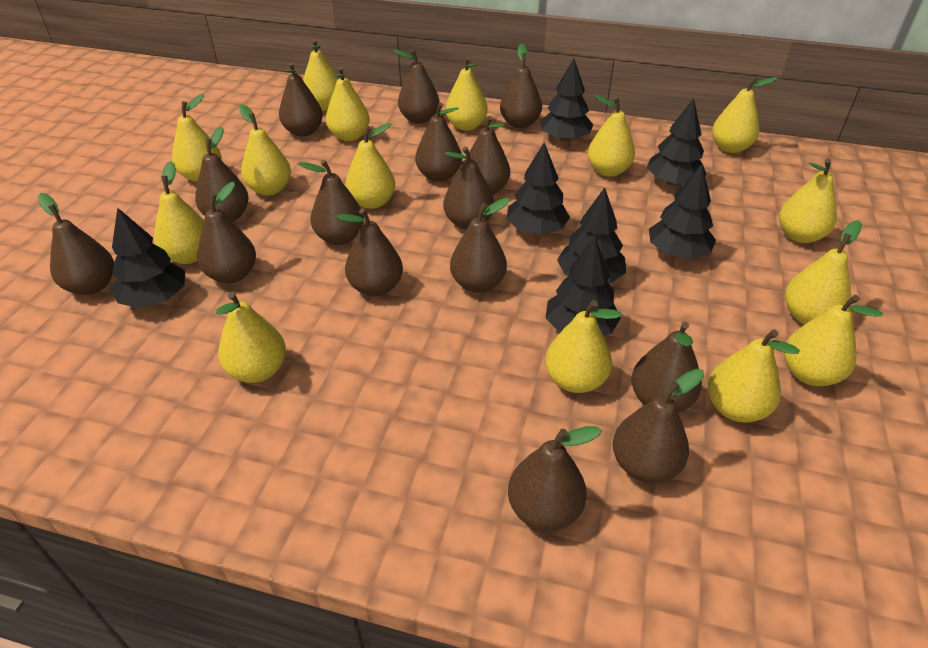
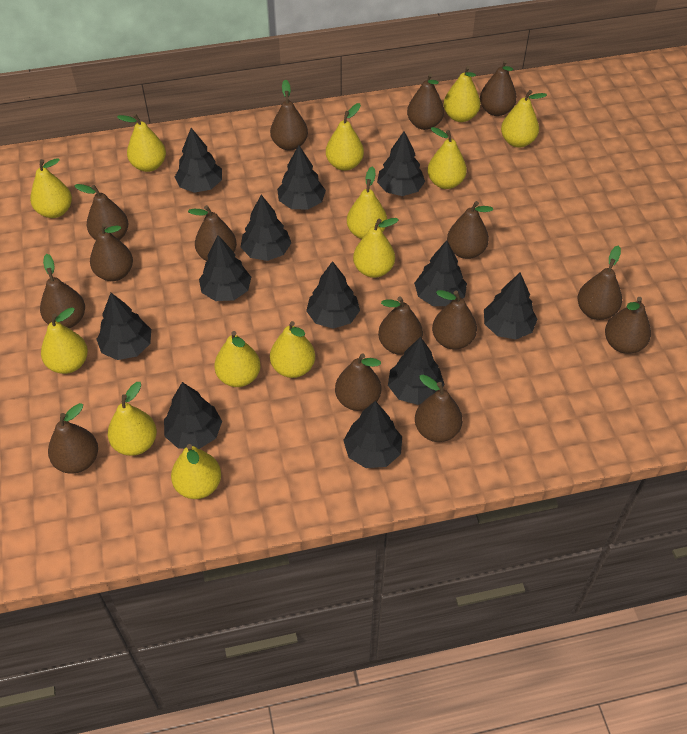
black tree: 7 -> 12
yellow pear: 15 -> 13

